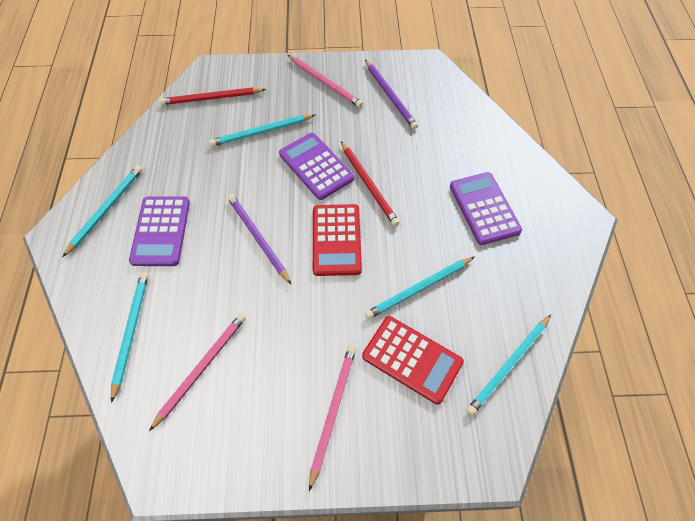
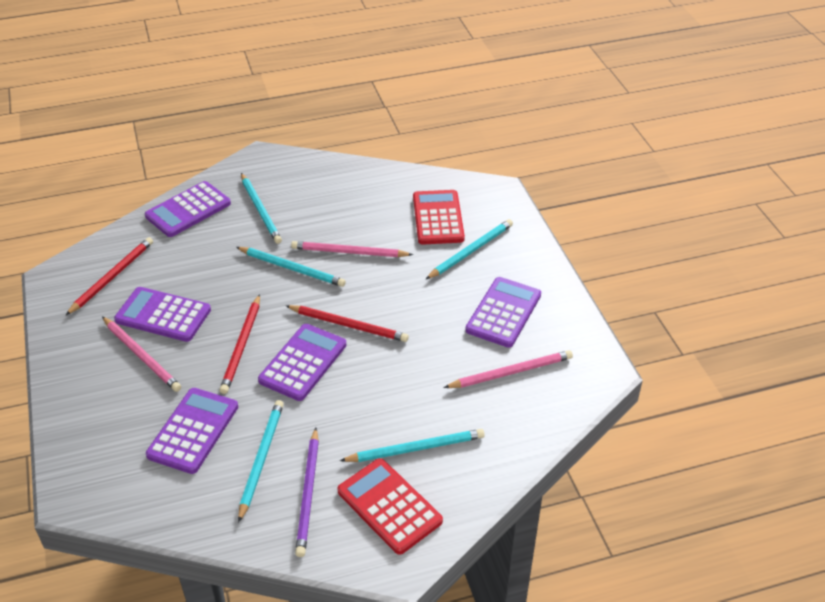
purple calculator: 3 -> 5
purple pencil: 2 -> 1
red pencil: 2 -> 3

